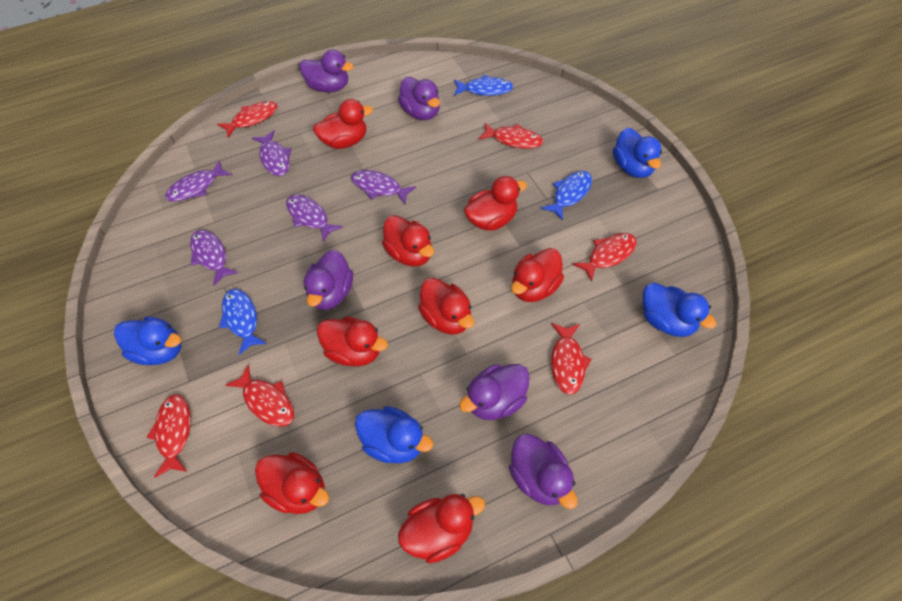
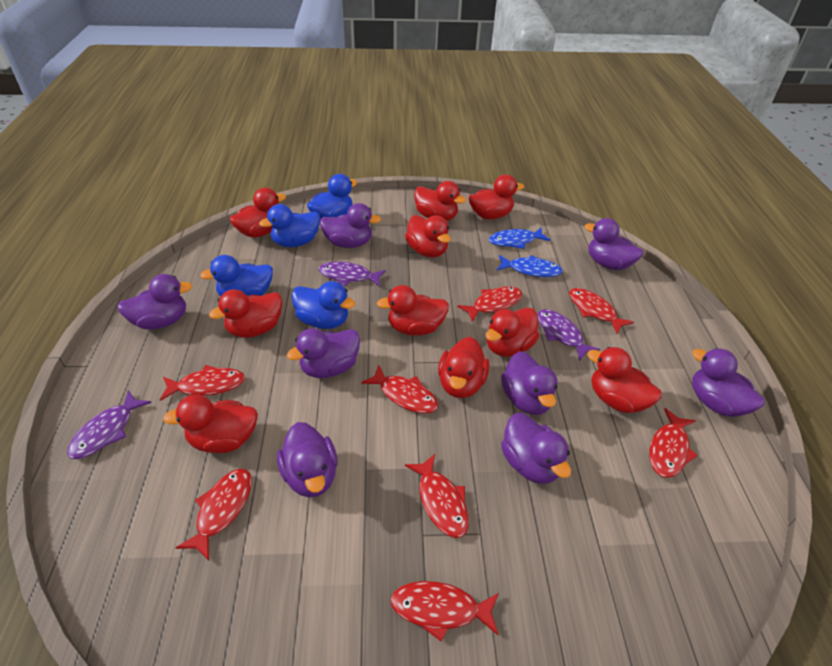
blue fish: 3 -> 2
purple duck: 5 -> 8
purple fish: 5 -> 3
red duck: 8 -> 10
red fish: 6 -> 8

